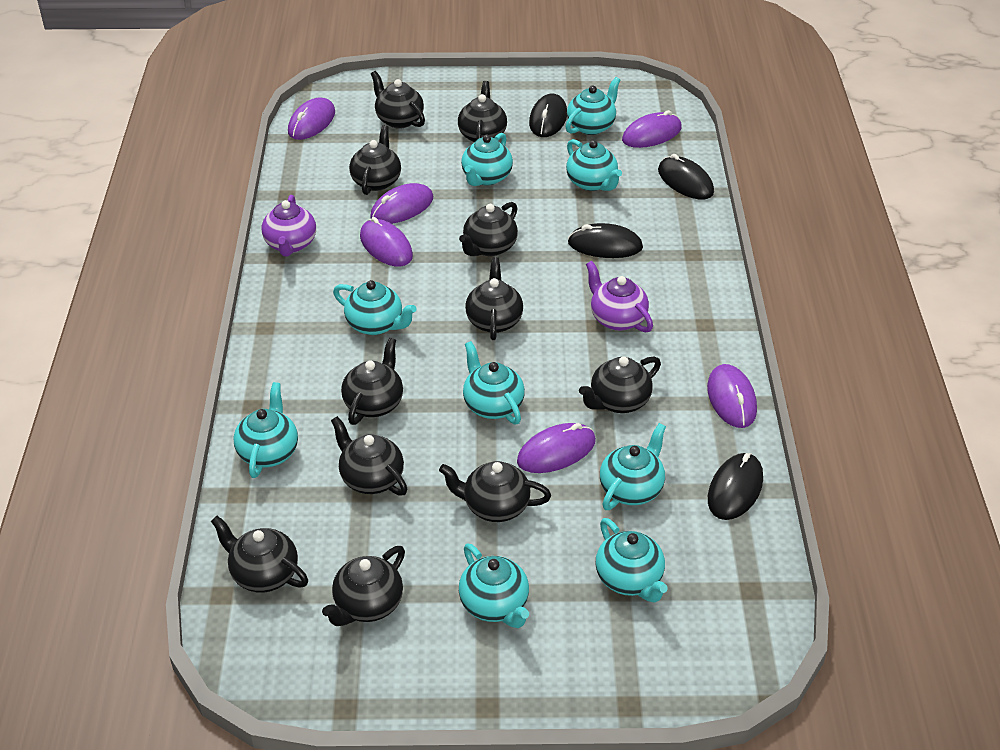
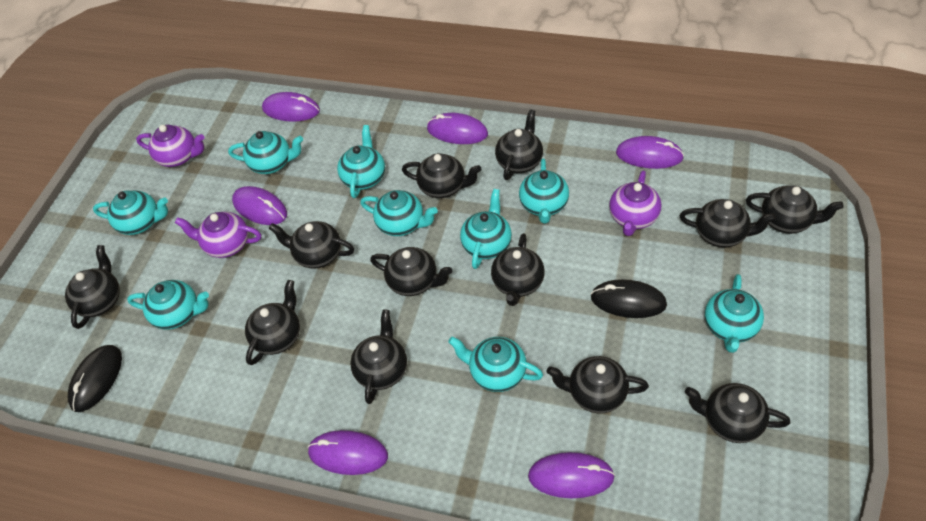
black mouse: 4 -> 2
black teapot: 11 -> 12
purple teapot: 2 -> 3

